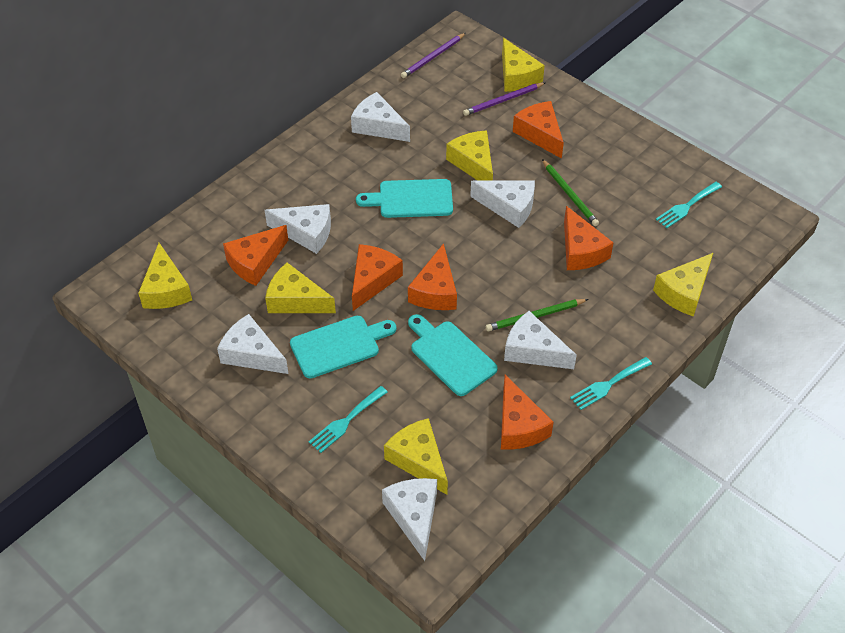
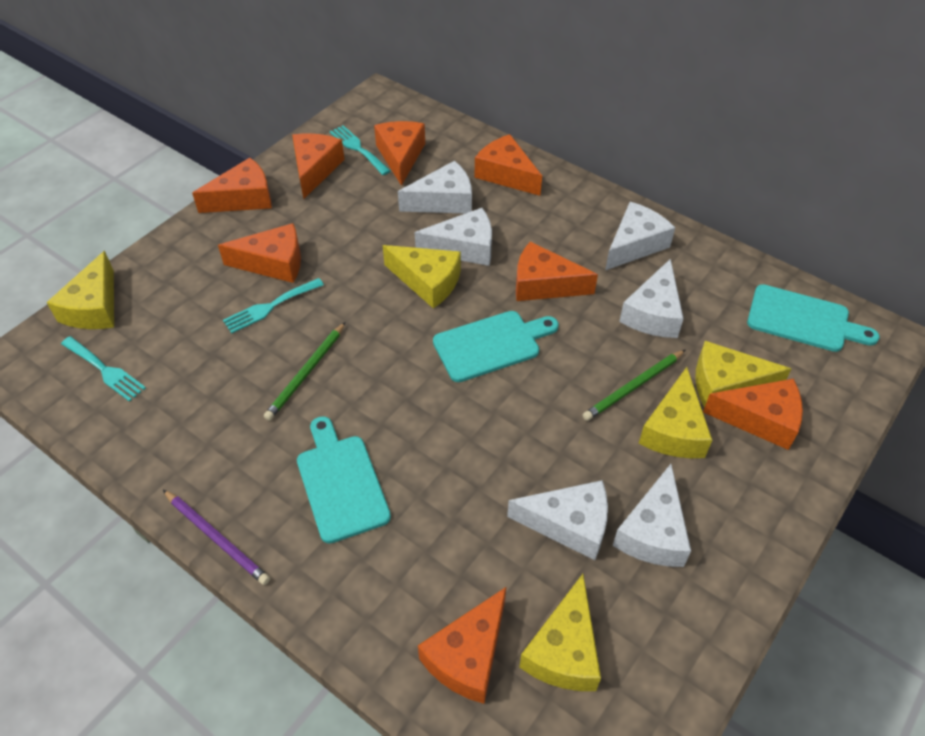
orange cheese: 6 -> 8
purple pencil: 2 -> 1
yellow cheese: 6 -> 5

